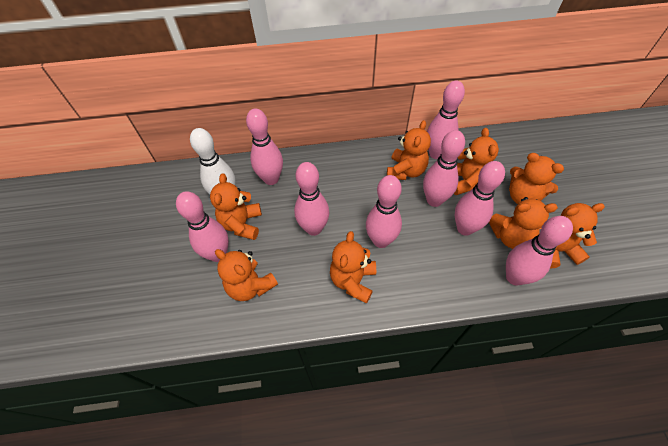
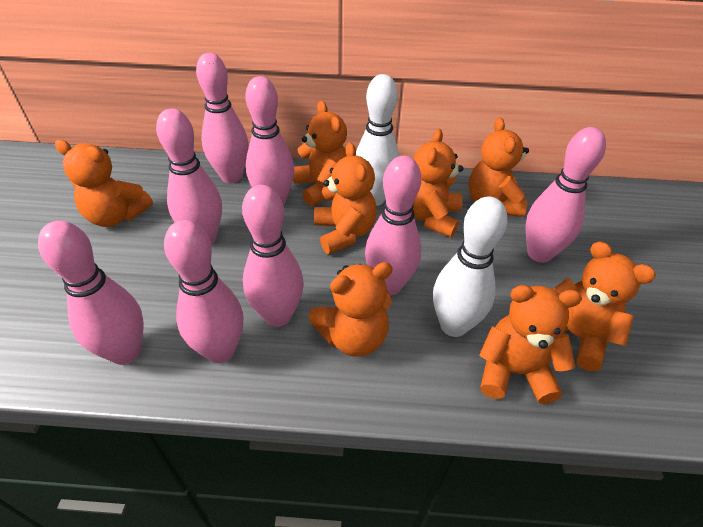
white bowling pin: 1 -> 2

